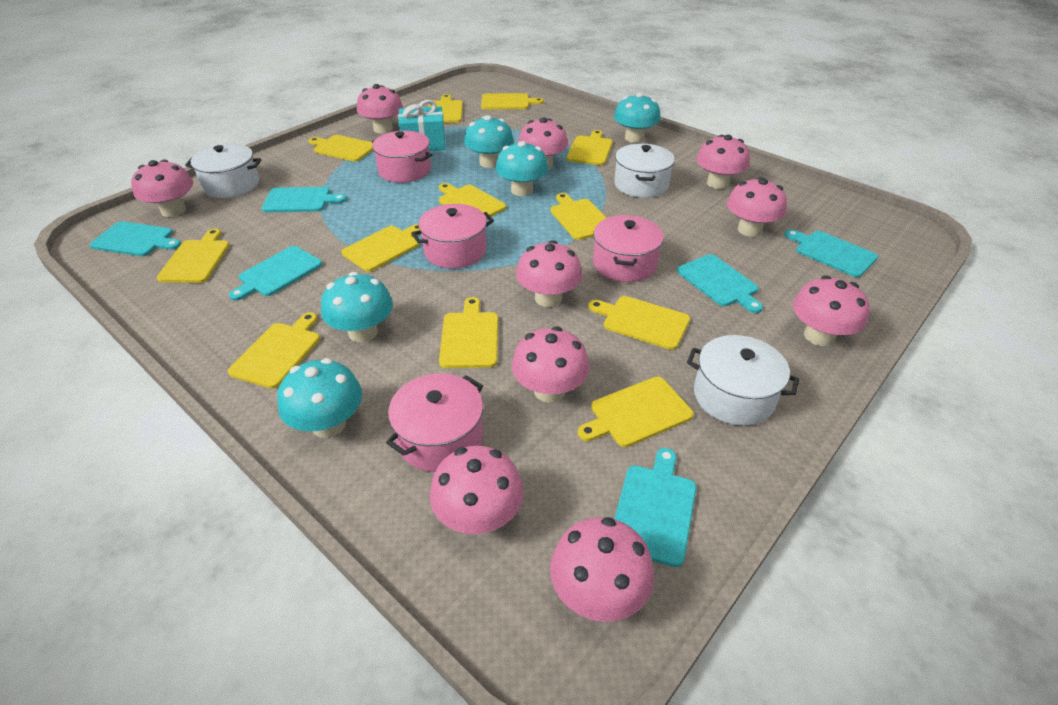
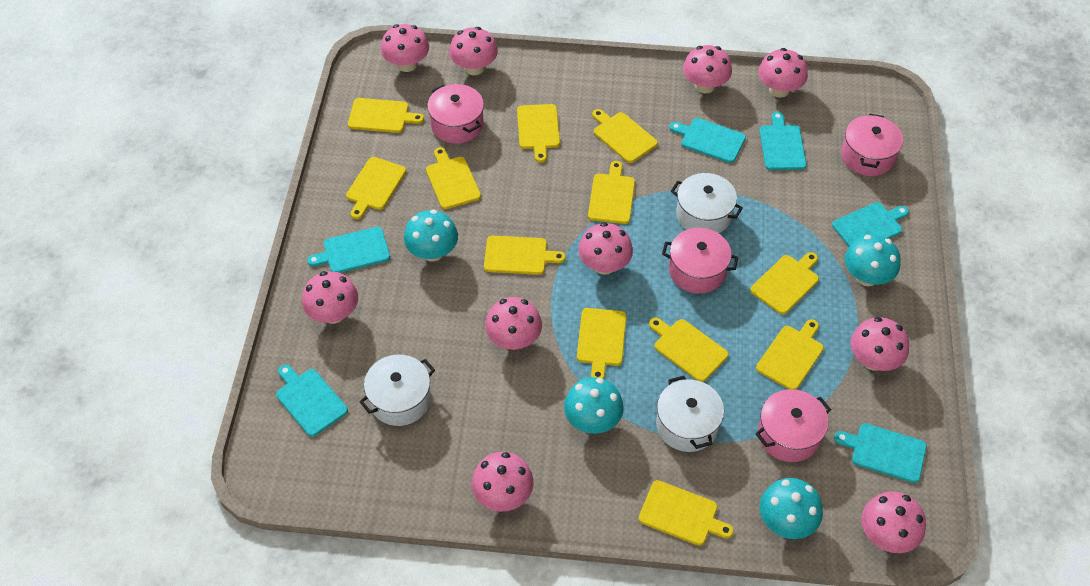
turquoise gift: 1 -> 0
turquoise mushroom: 5 -> 4

